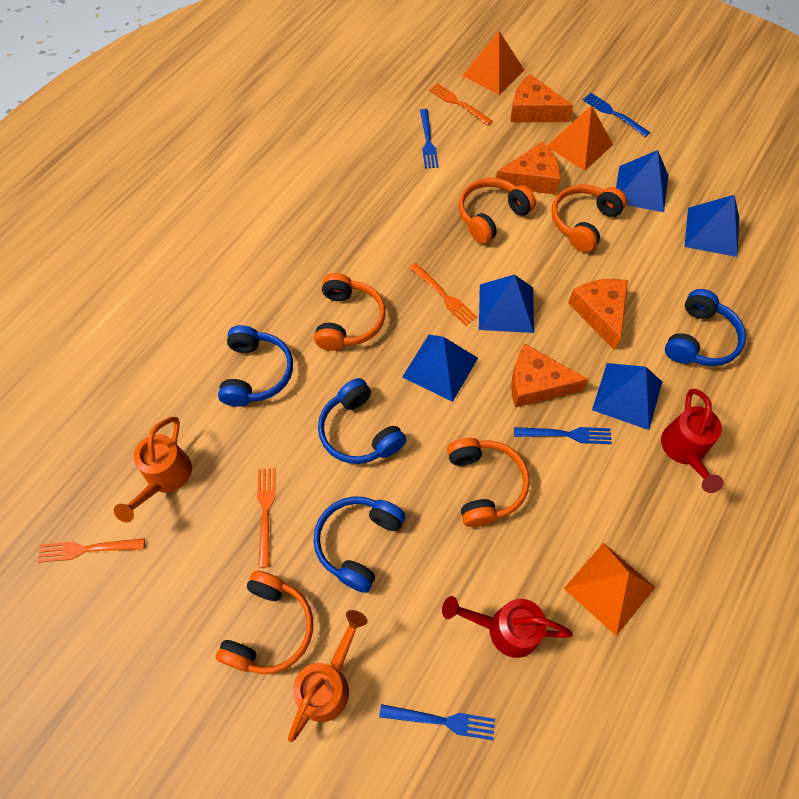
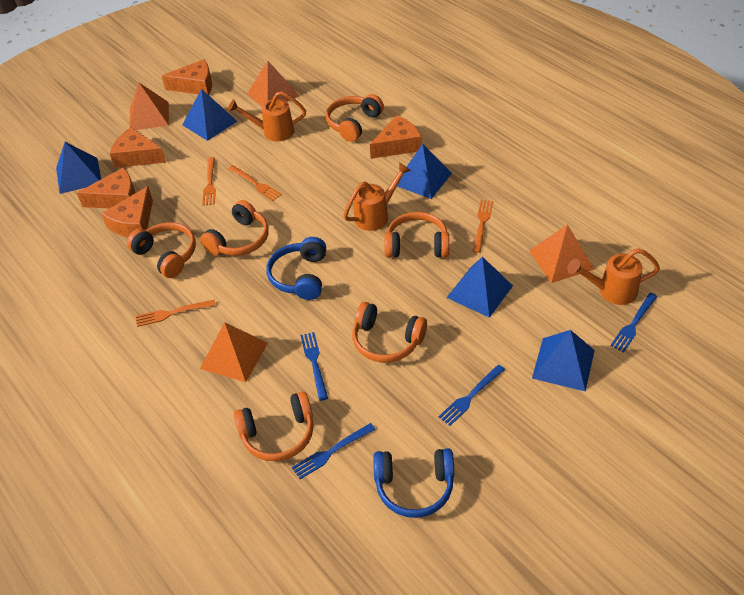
blue headphones: 4 -> 2
orange cheese: 4 -> 5
orange headphones: 5 -> 6
orange pyramid: 3 -> 4
orange watering can: 2 -> 3
red watering can: 2 -> 0

